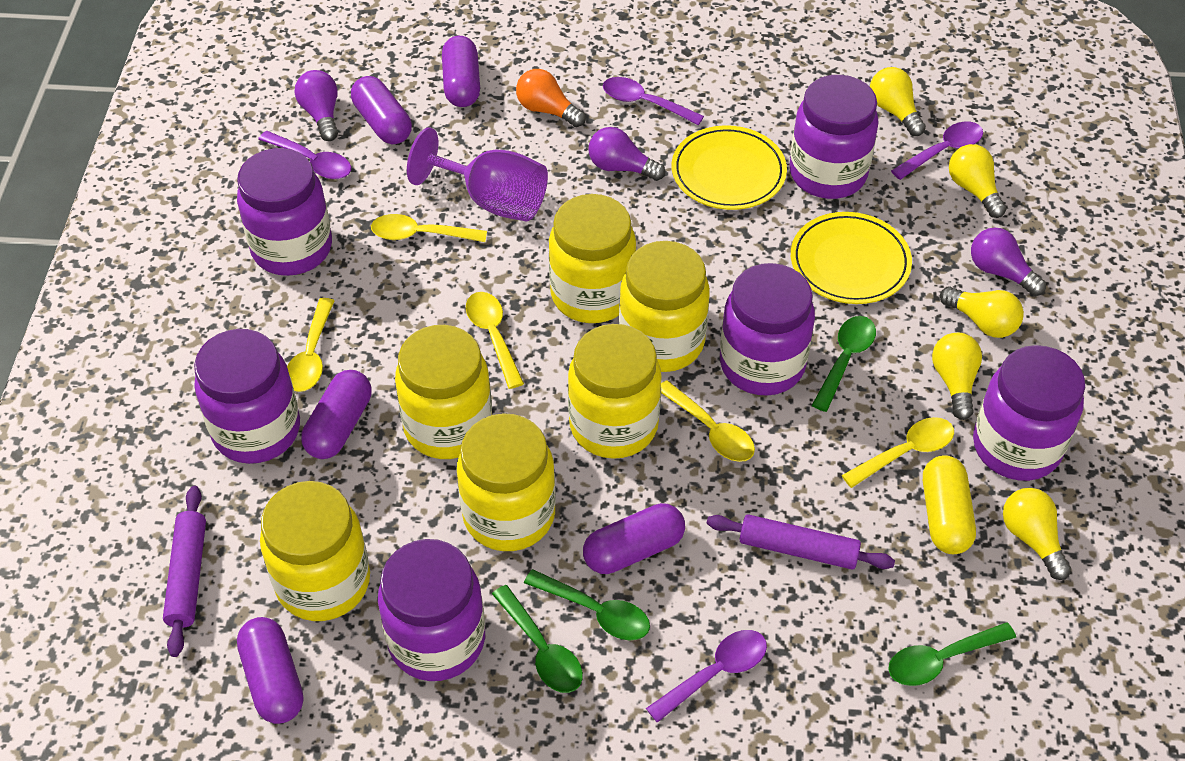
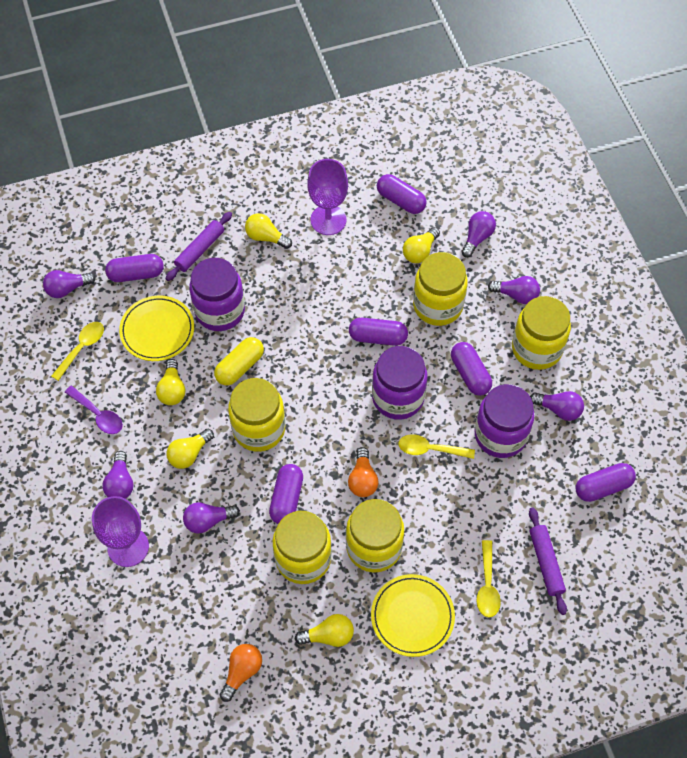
green spoon: 4 -> 0
orange light bulb: 1 -> 2
purple capsule: 5 -> 6
purple goblet: 1 -> 2
purple jar: 6 -> 3
purple light bulb: 3 -> 6
purple spoon: 4 -> 1
yellow jar: 6 -> 5
yellow spoon: 5 -> 3

